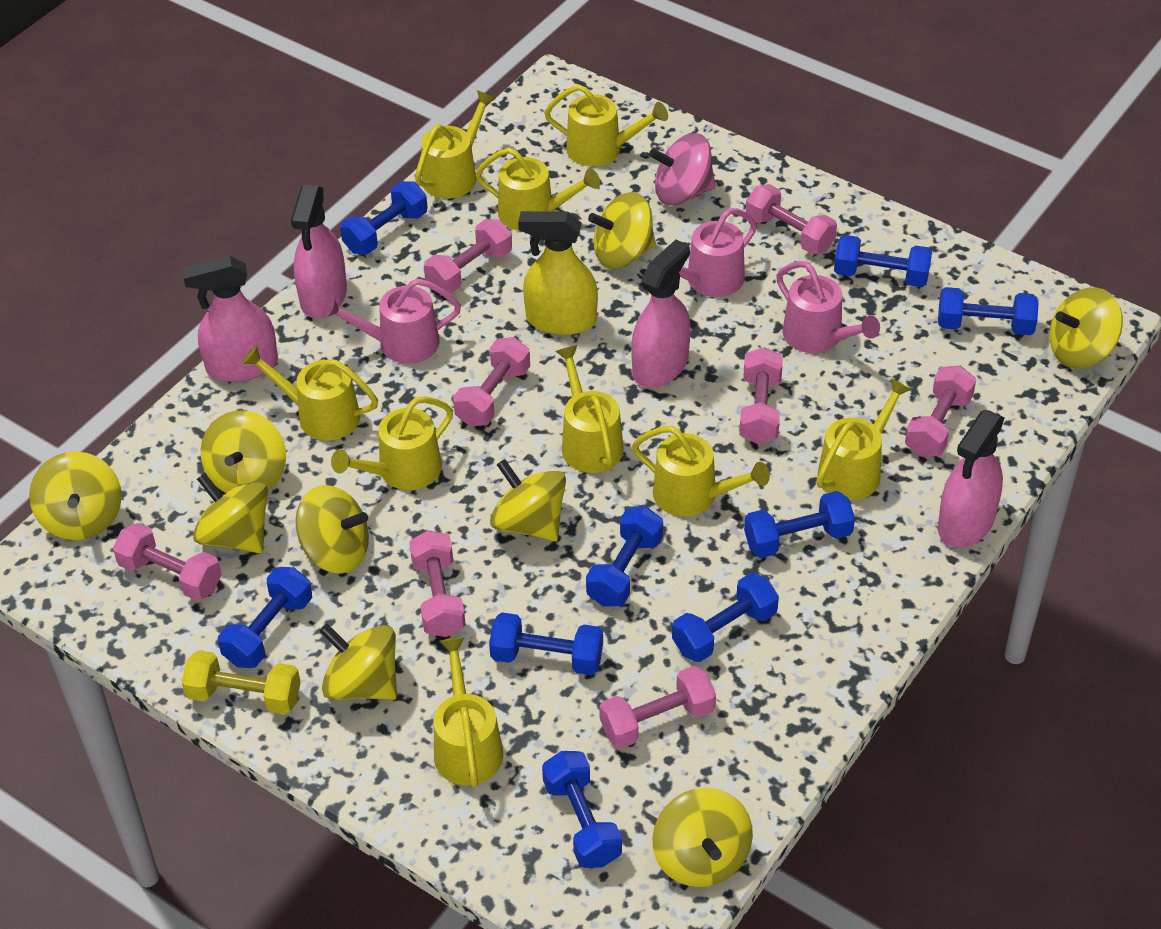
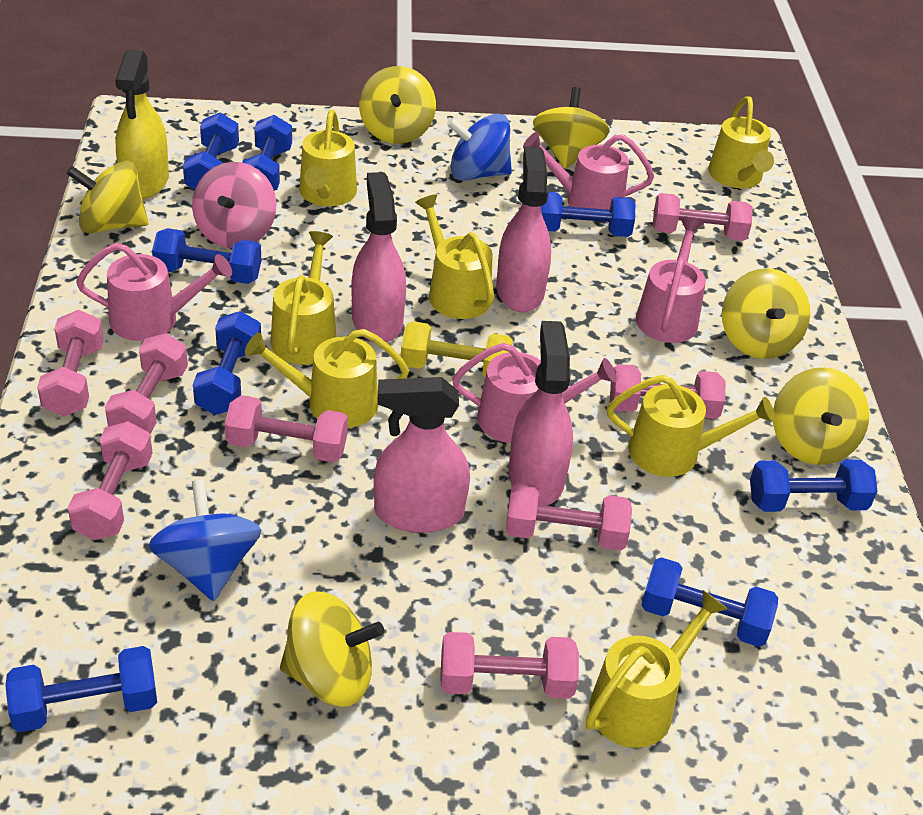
blue dumbbell: 9 -> 8
blue spinning top: 0 -> 2
pink watering can: 3 -> 4
yellow spinning top: 9 -> 6
yellow watering can: 9 -> 7

